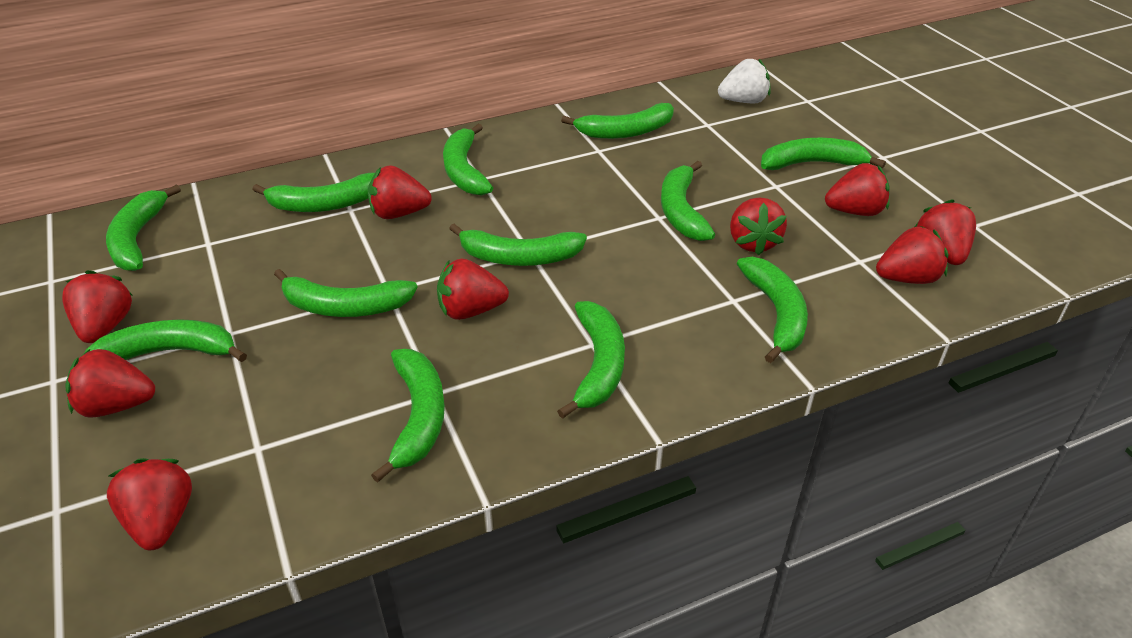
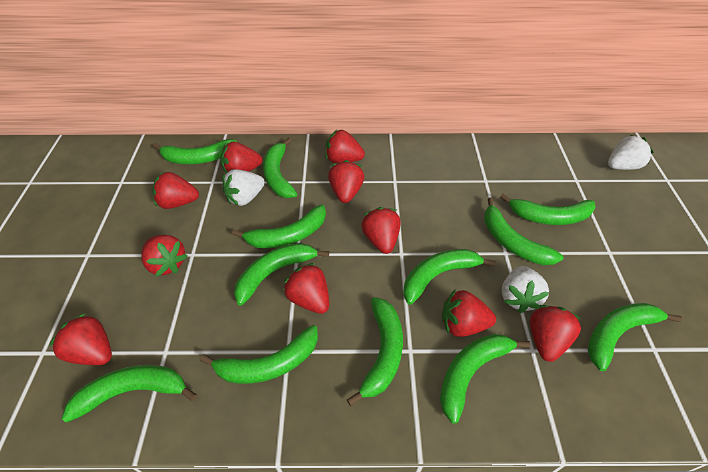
red strawberry: 9 -> 10
white strawberry: 1 -> 3

